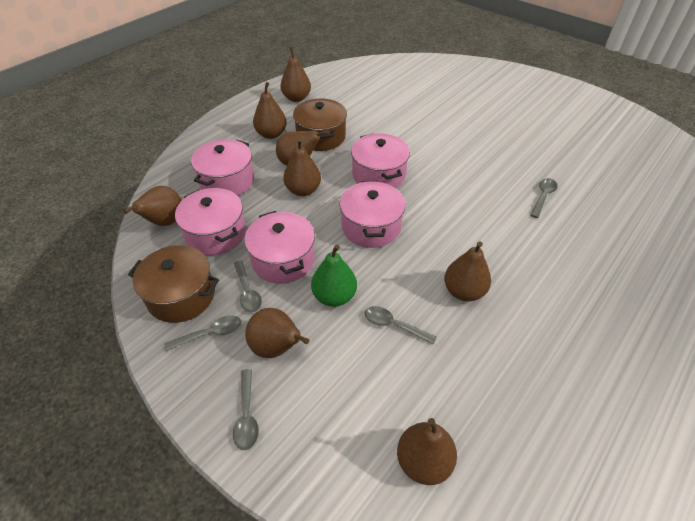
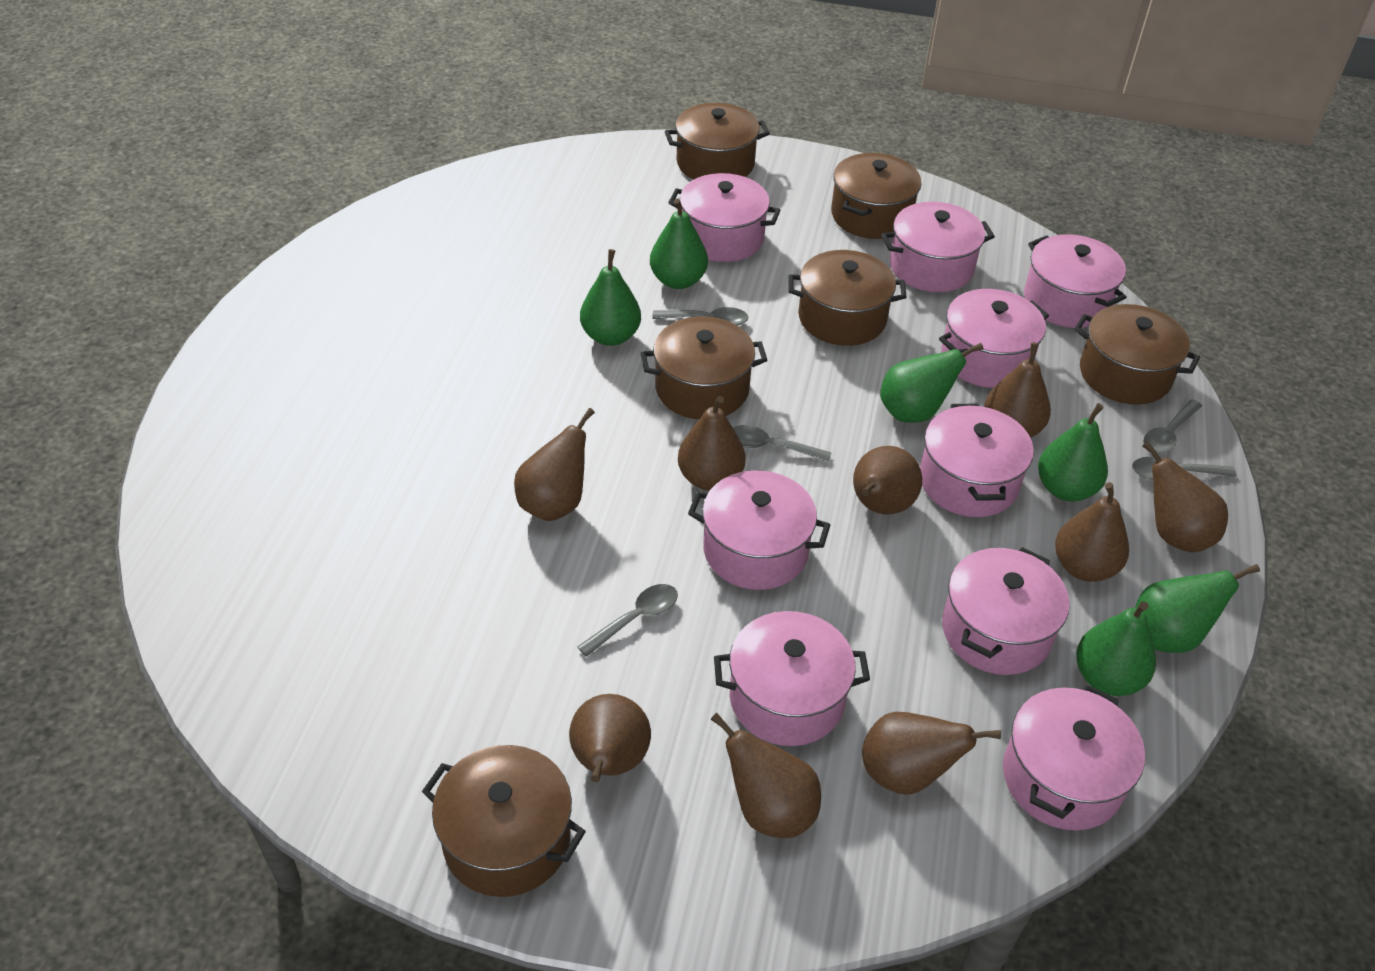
brown pear: 8 -> 9
brown pot: 2 -> 6
green pear: 1 -> 6
pink pot: 5 -> 9

